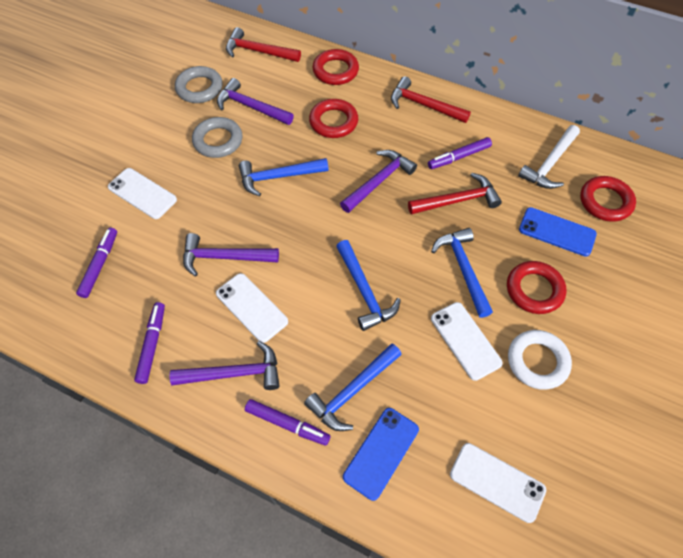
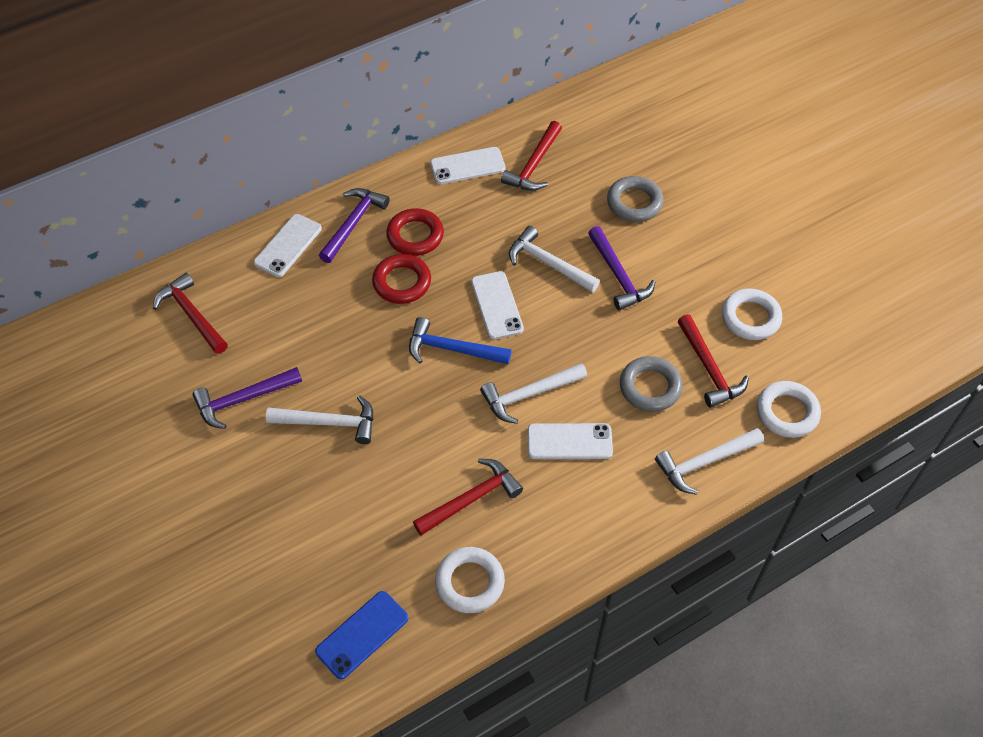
blue hammer: 4 -> 1
blue phone: 2 -> 1
purple hammer: 4 -> 3
purple marker: 4 -> 0
red hammer: 3 -> 4
red ring: 4 -> 2
white hammer: 1 -> 4
white ring: 1 -> 3

